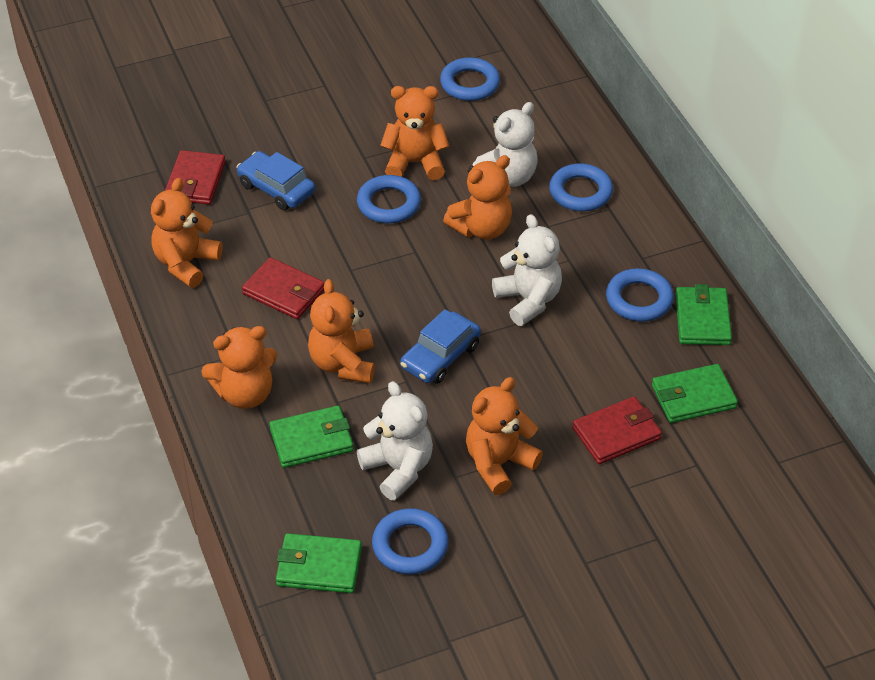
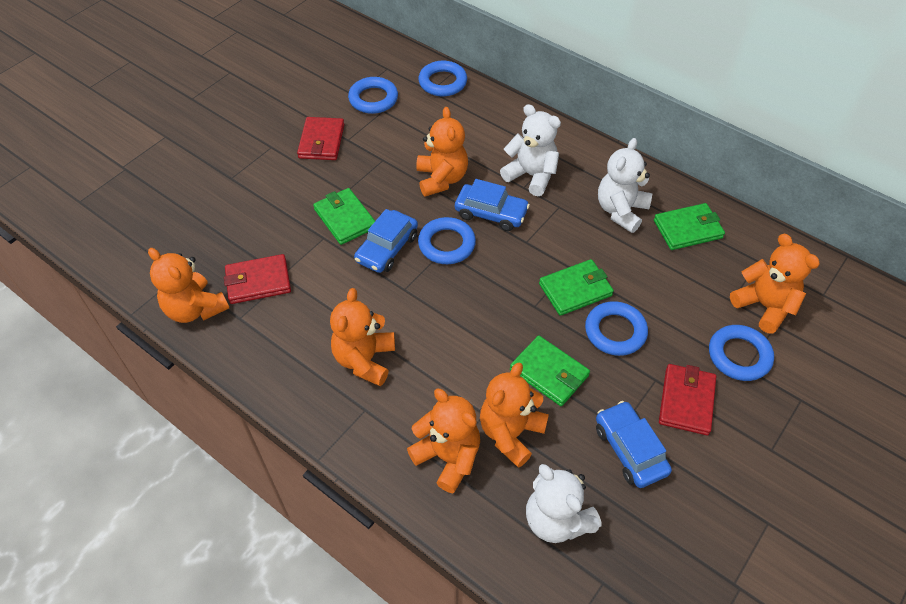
blue car: 2 -> 3

